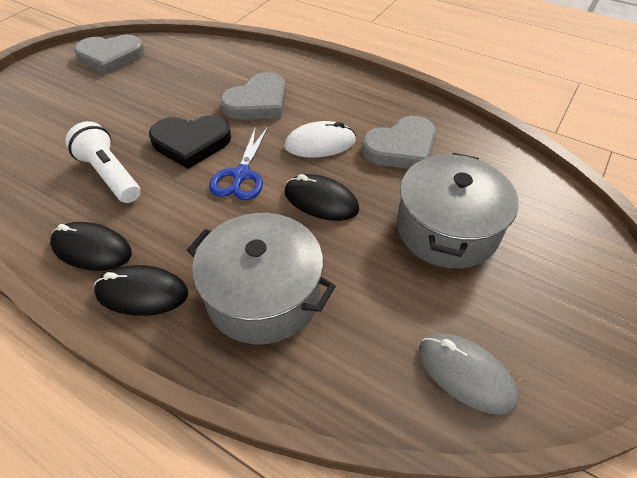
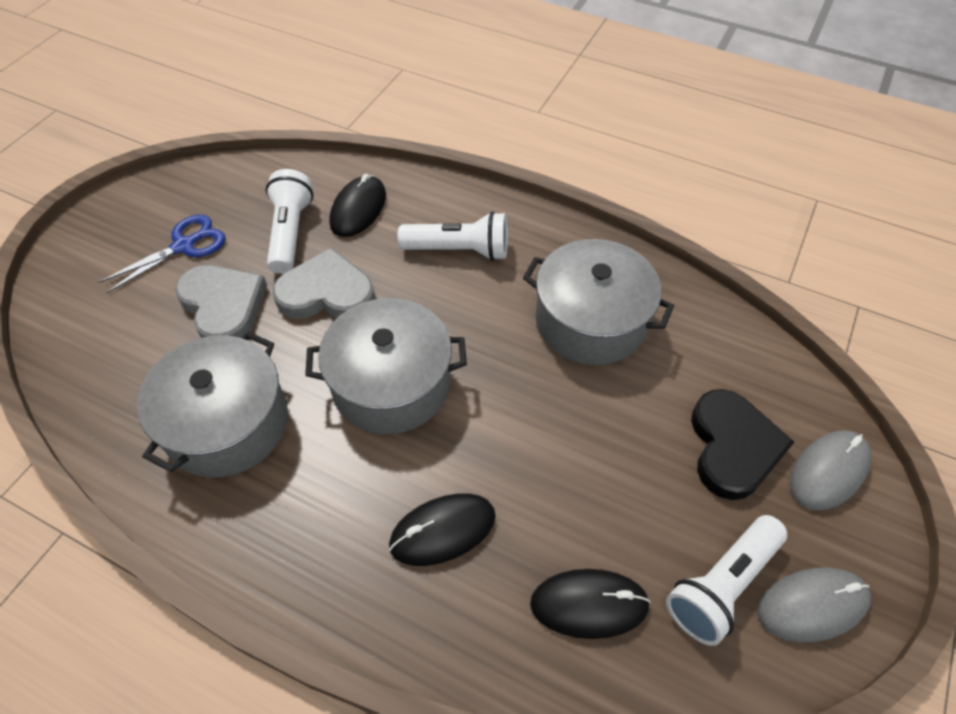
grey heart: 3 -> 2
grey mouse: 1 -> 2
grey pot: 2 -> 3
white flashlight: 1 -> 3
white mouse: 1 -> 0

